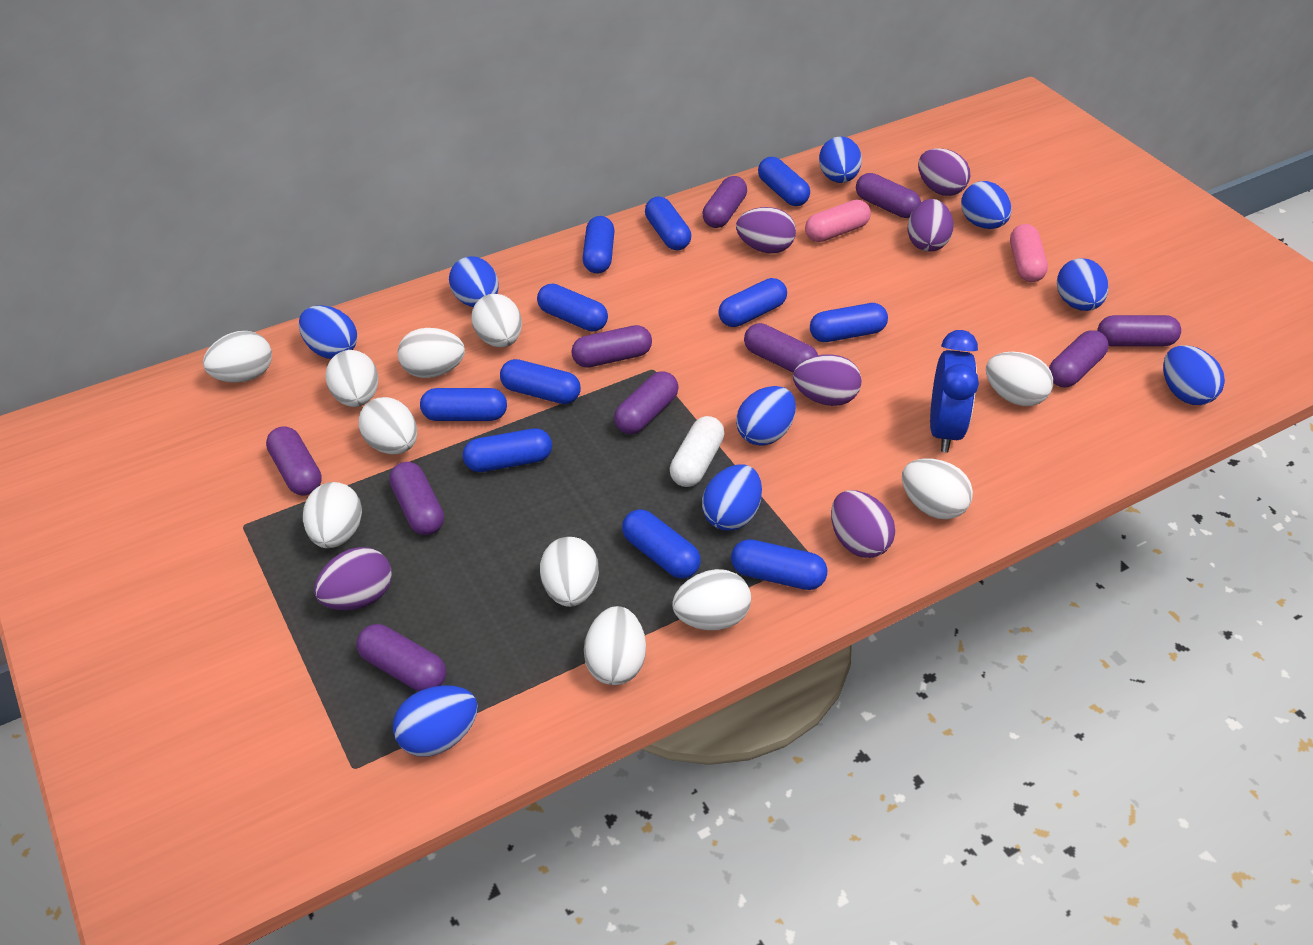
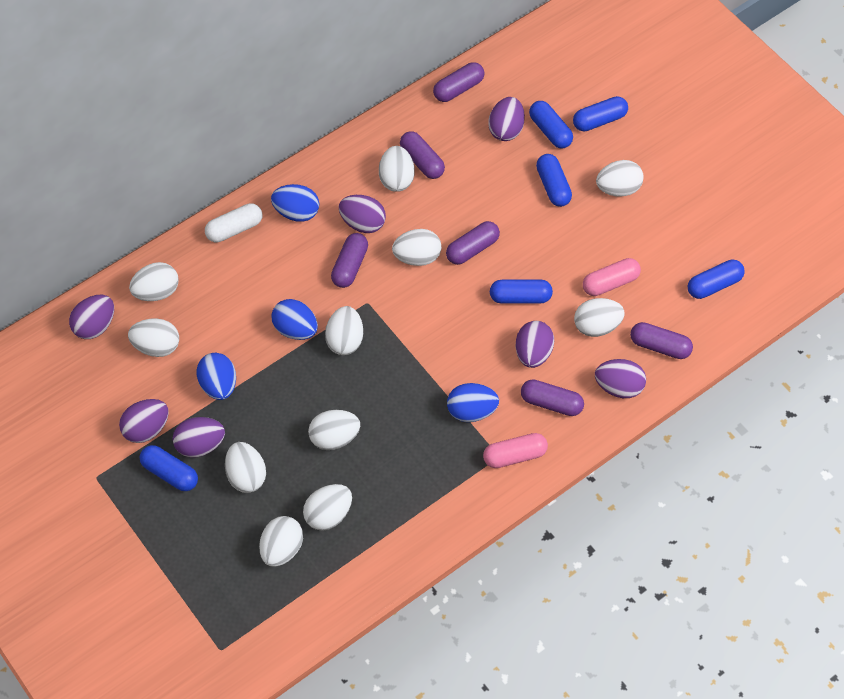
blue capsule: 11 -> 6
blue clock: 1 -> 0
blue egg: 9 -> 4
purple capsule: 10 -> 6
purple egg: 6 -> 7

